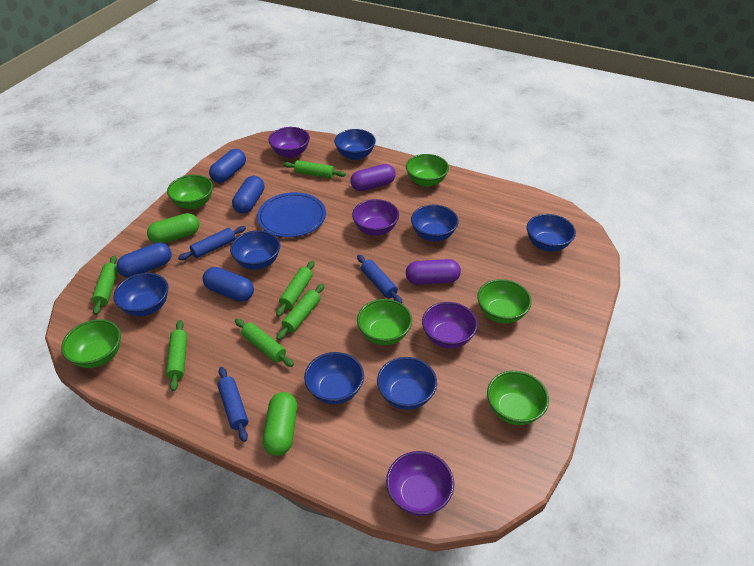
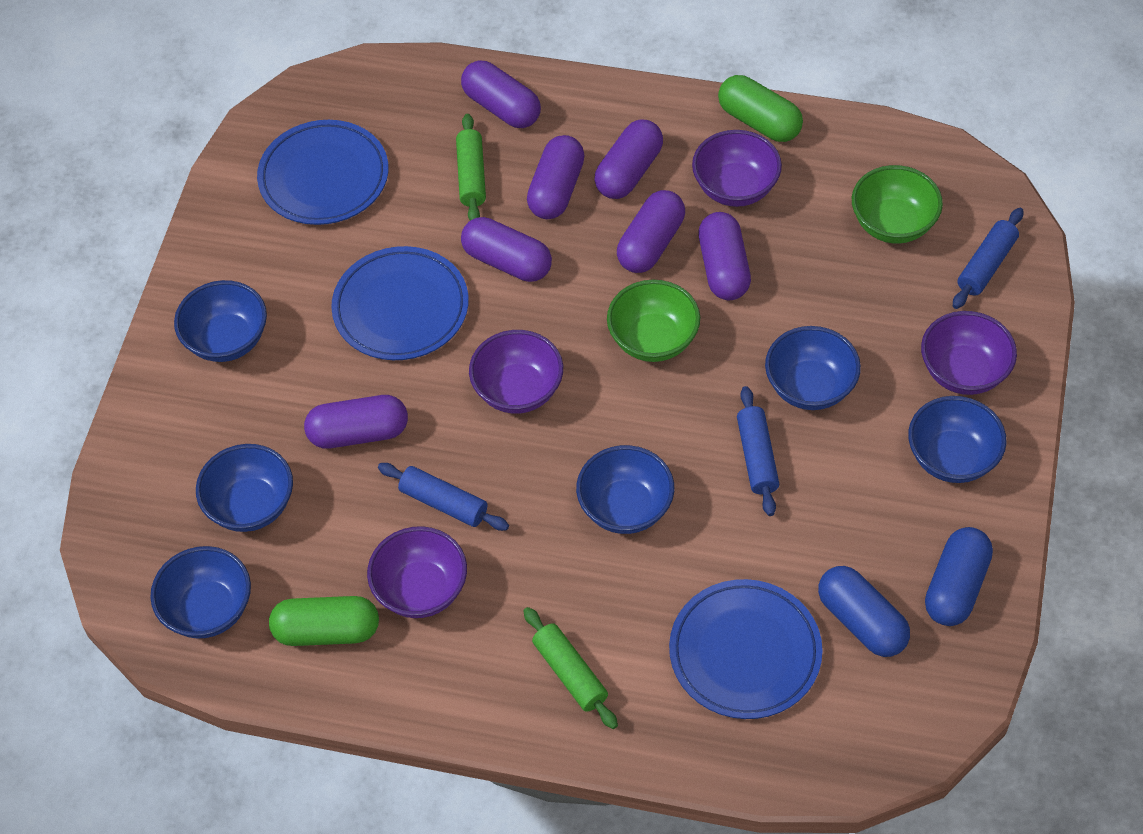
blue bowl: 7 -> 6
blue capsule: 4 -> 2
blue plate: 1 -> 3
green bowl: 6 -> 2
green rolling pin: 6 -> 2
purple capsule: 2 -> 7

